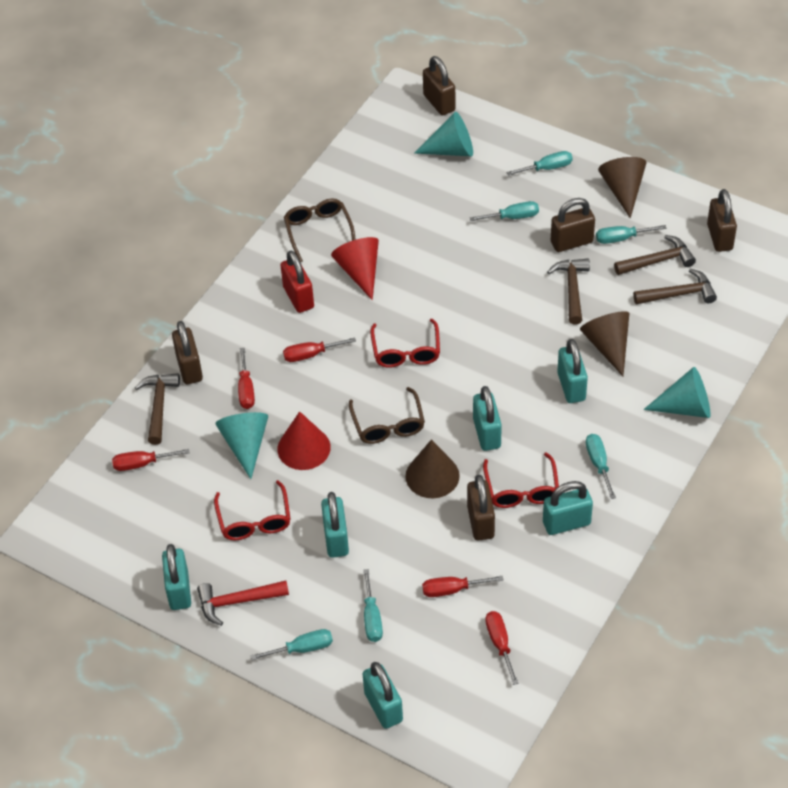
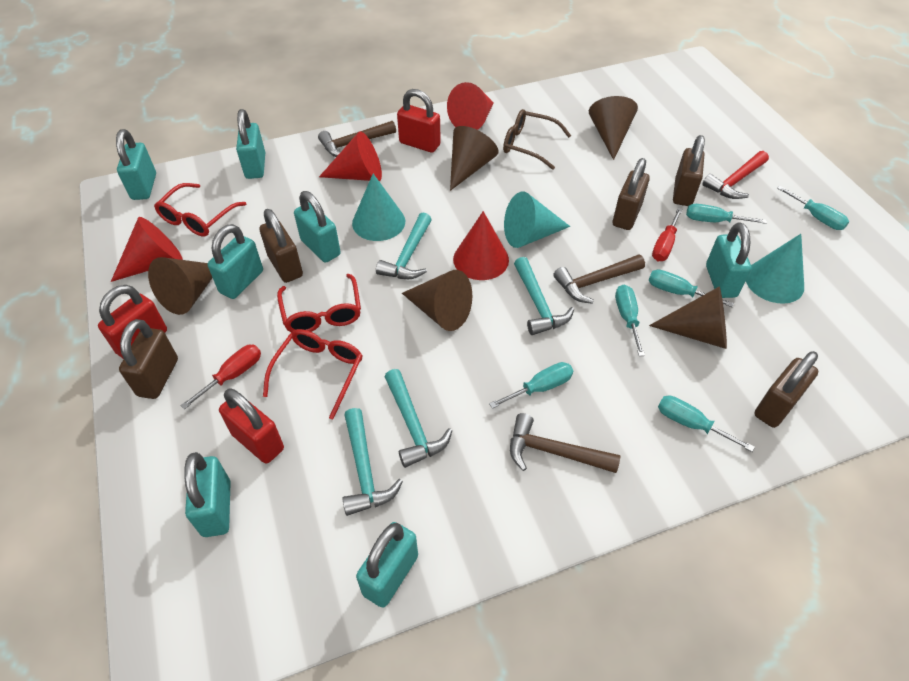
brown cone: 3 -> 5
brown glasses: 2 -> 1
brown hammer: 4 -> 3
red cone: 2 -> 4
red padlock: 1 -> 3
red screwdriver: 5 -> 2
turquoise hammer: 0 -> 4
turquoise padlock: 6 -> 7

